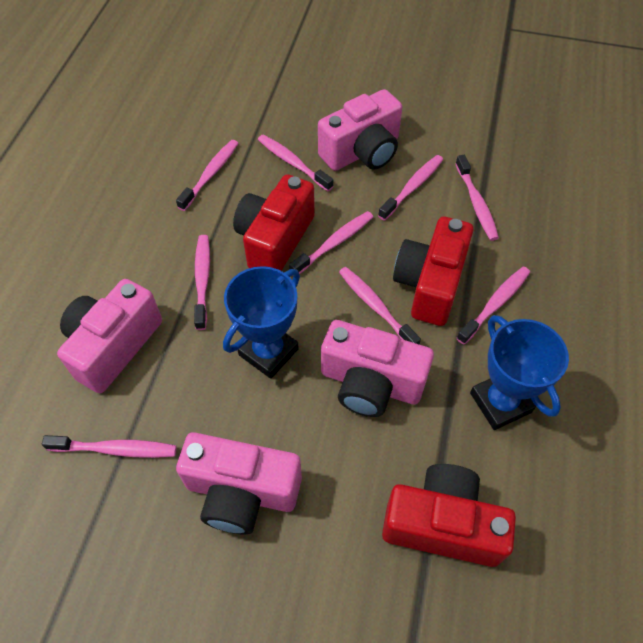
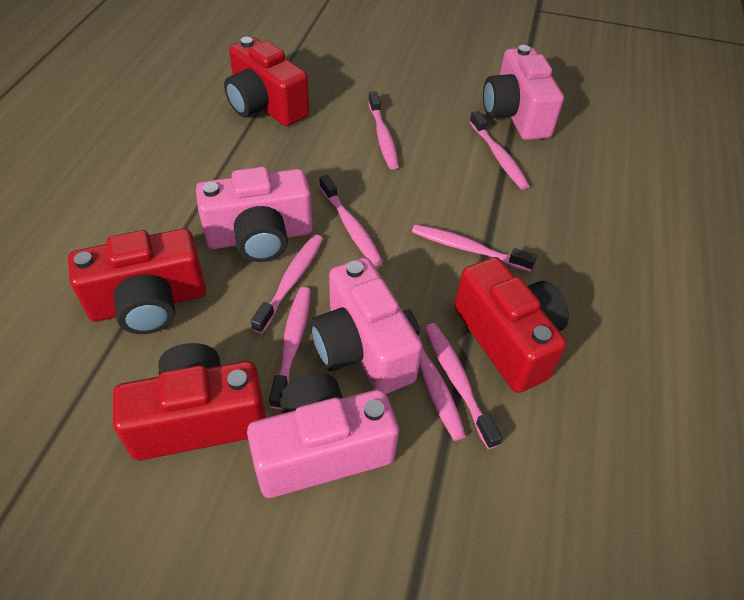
blue trophy: 2 -> 0
pink toothbrush: 9 -> 8
red camera: 3 -> 4

